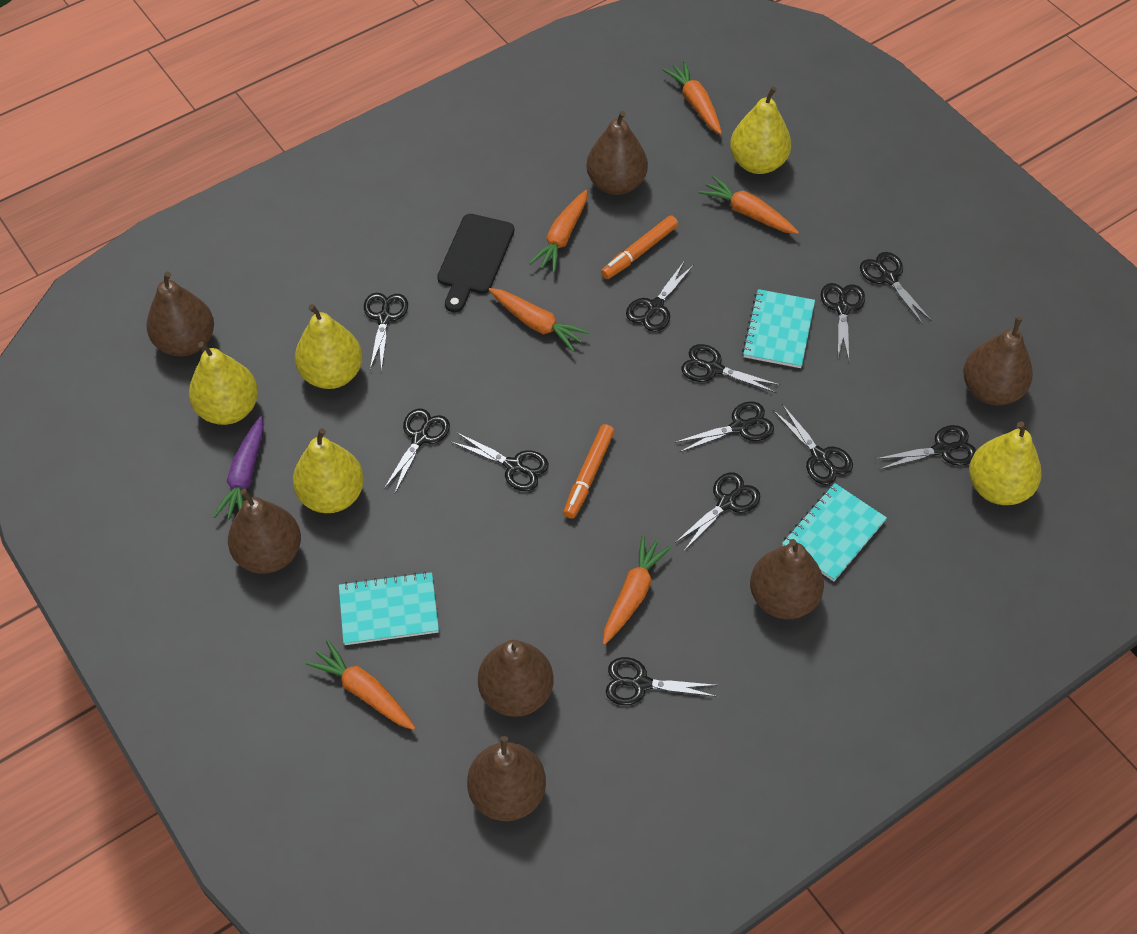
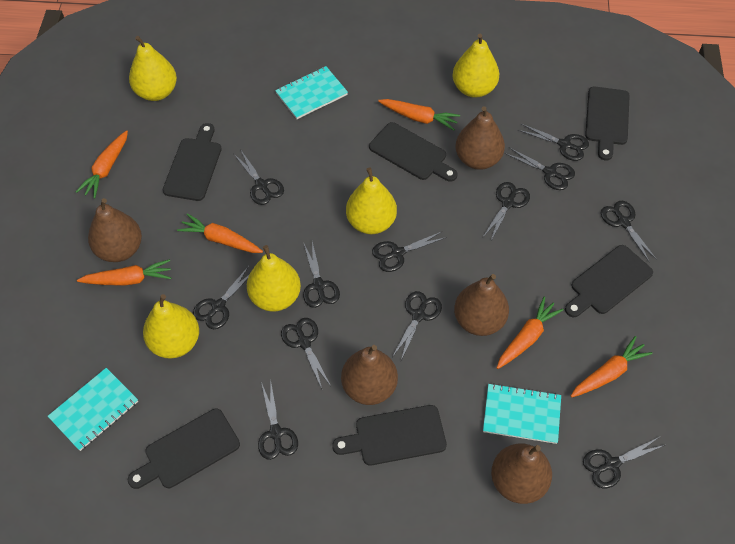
black cutting board: 1 -> 6
brown pear: 7 -> 5
orange marker: 2 -> 0
purple carrot: 1 -> 0

